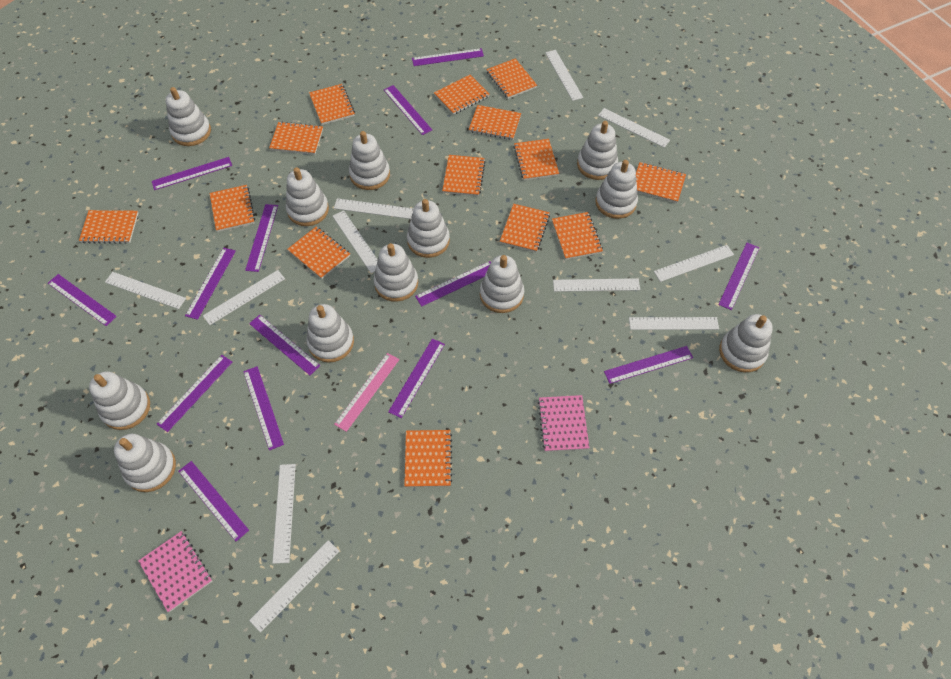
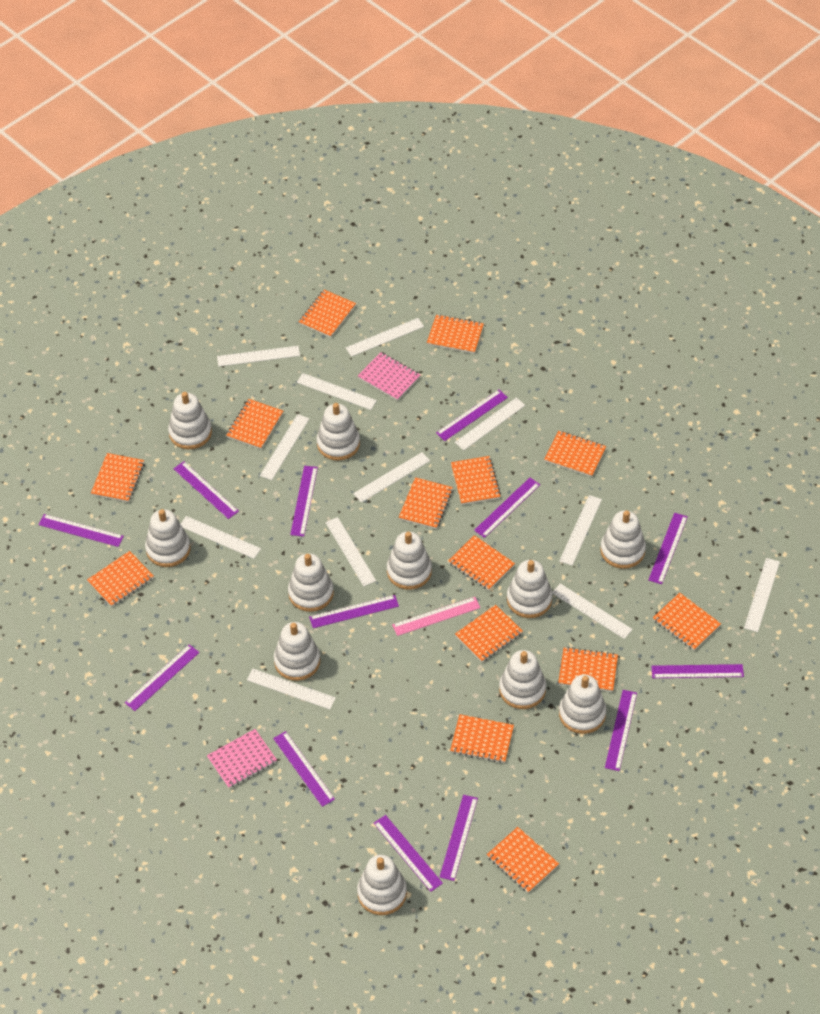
purple ruler: 14 -> 13
white ruler: 11 -> 12
white stacking toy: 12 -> 11

